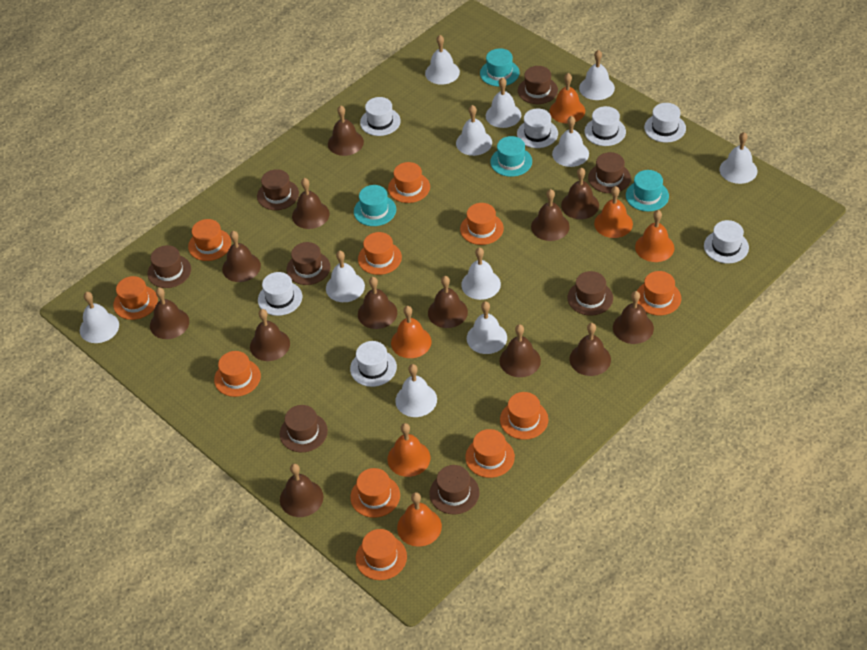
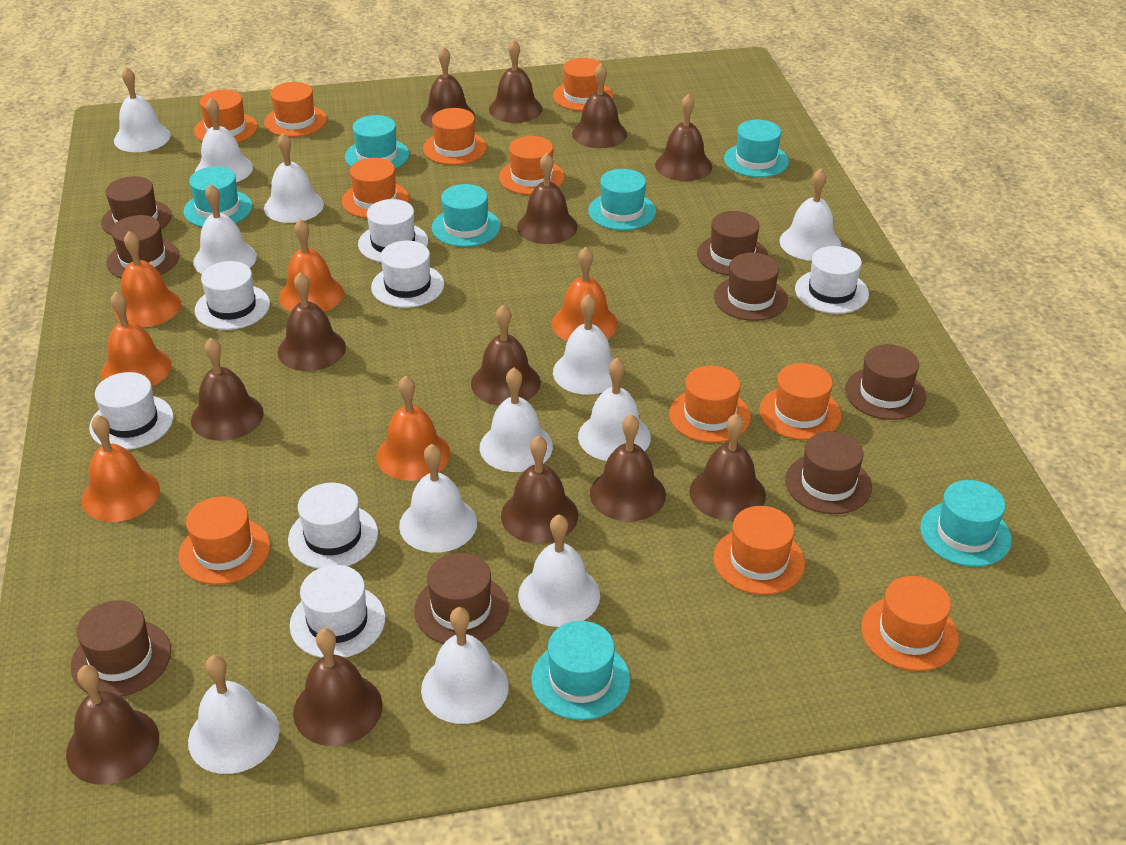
turquoise hat: 4 -> 7
white bell: 11 -> 12

